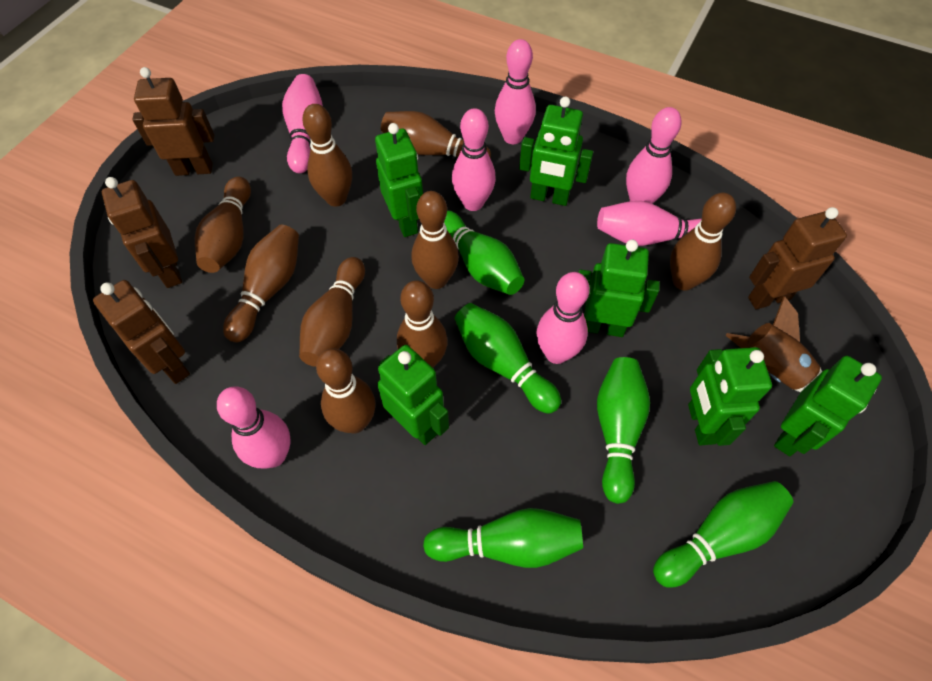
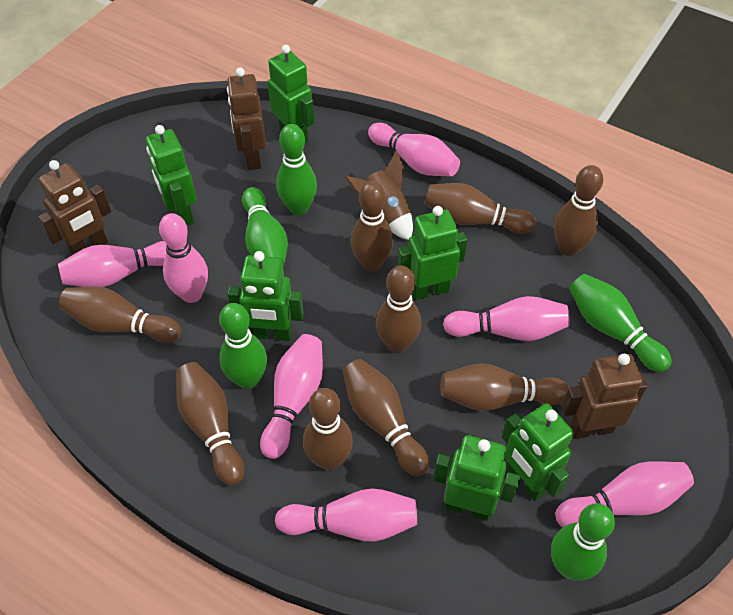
brown robot: 4 -> 3

